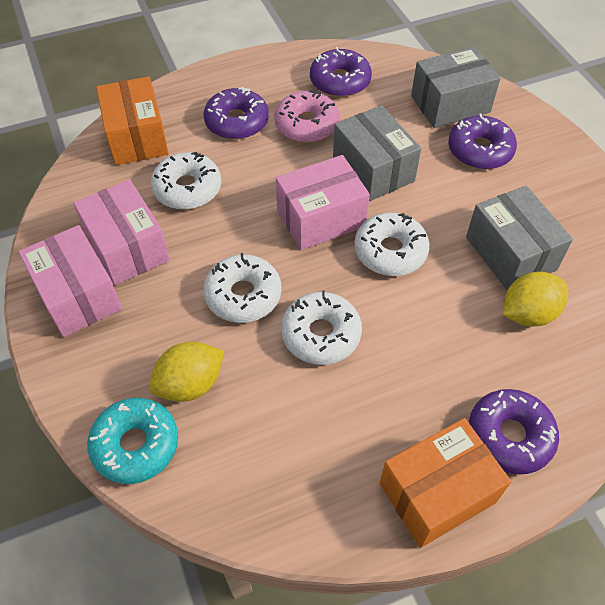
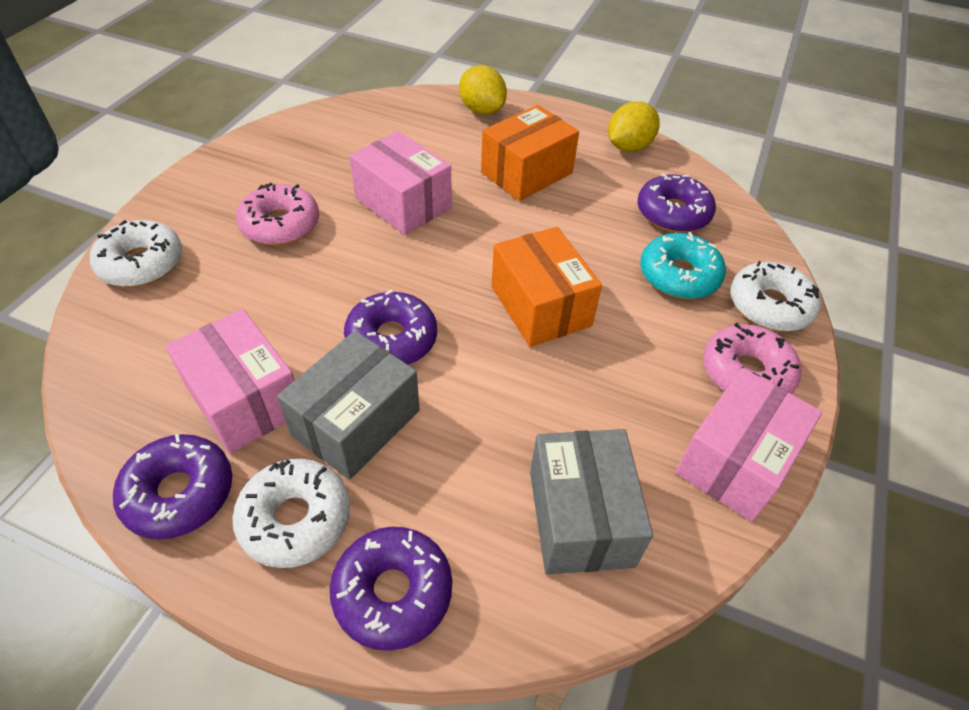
grey box: 3 -> 2
pink donut: 1 -> 2
white donut: 4 -> 3

